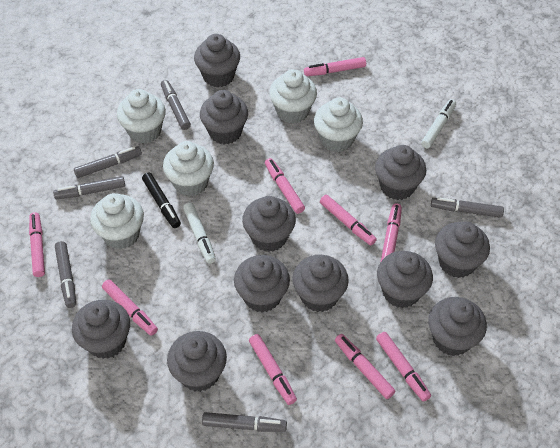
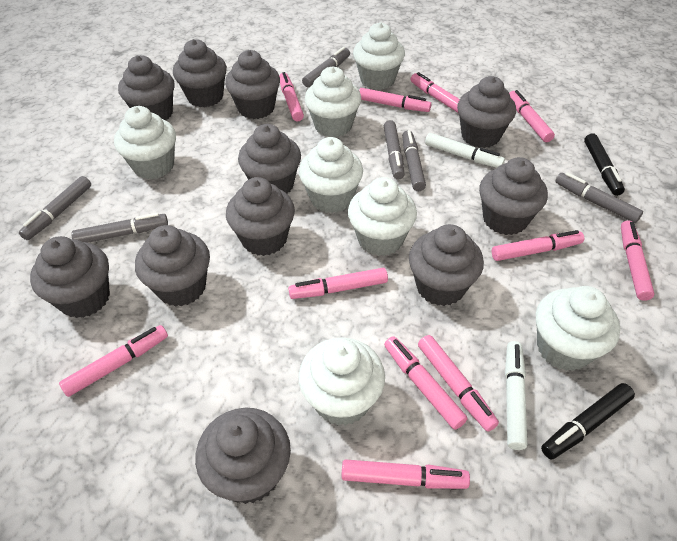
black marker: 1 -> 2
pink marker: 9 -> 11
white cupcake: 5 -> 7

